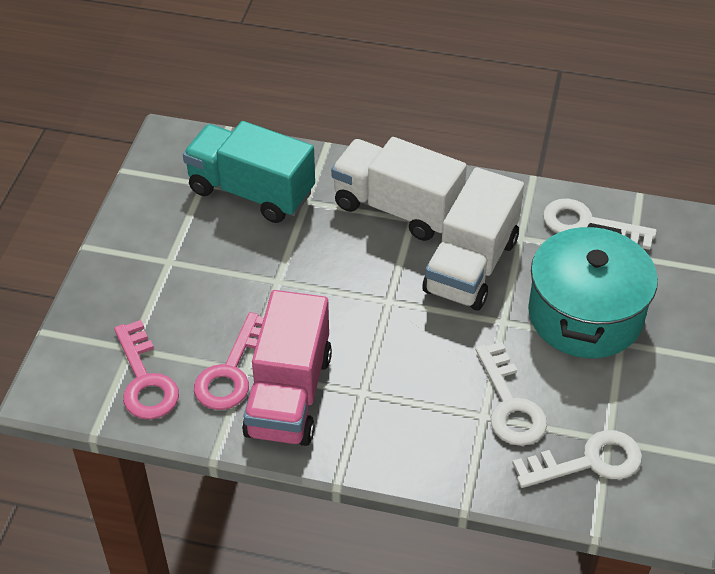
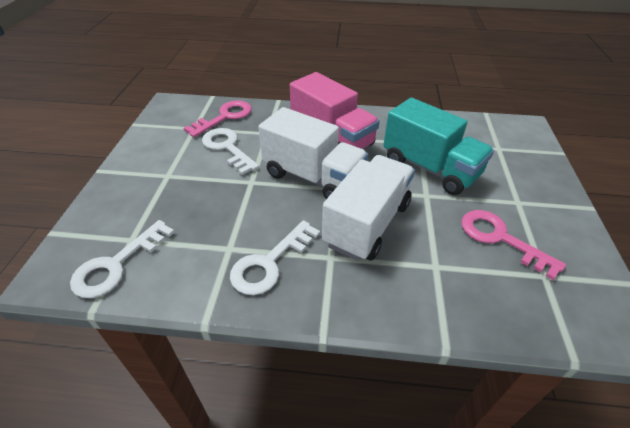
turquoise pot: 1 -> 0

